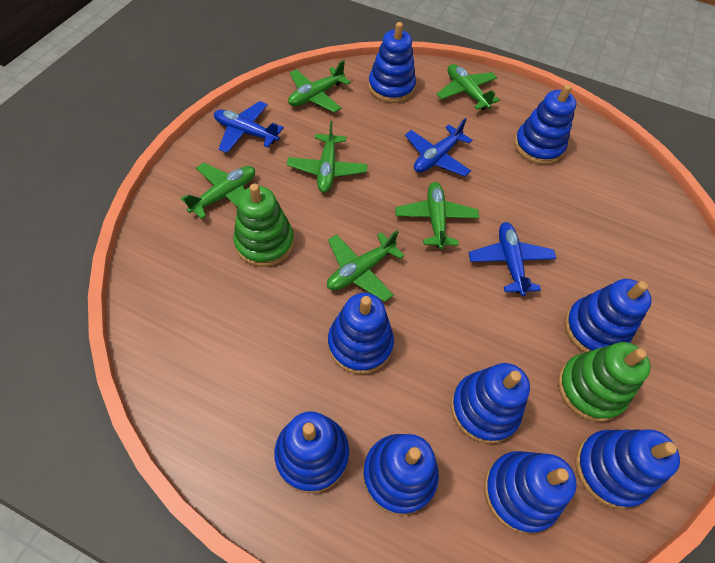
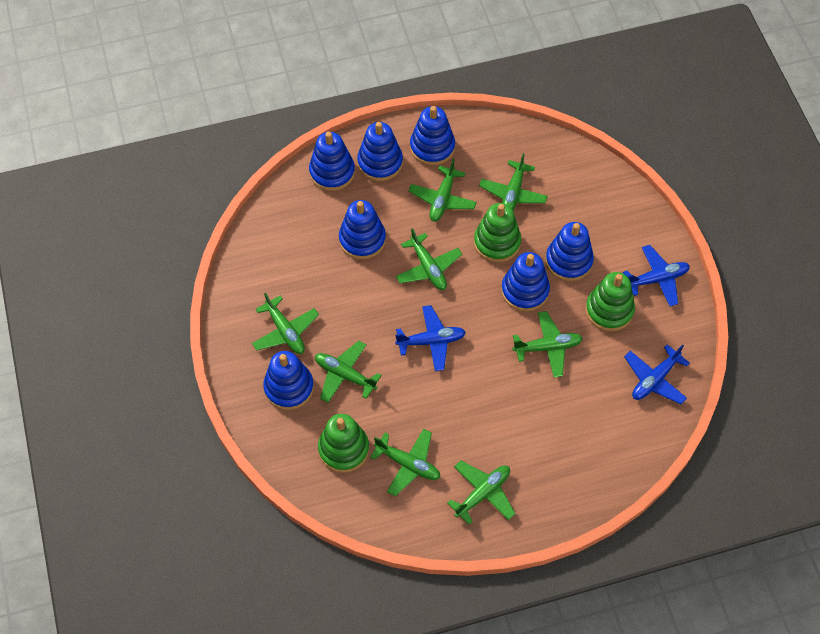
blue stacking toy: 9 -> 7
green plane: 6 -> 8
green stacking toy: 2 -> 3

